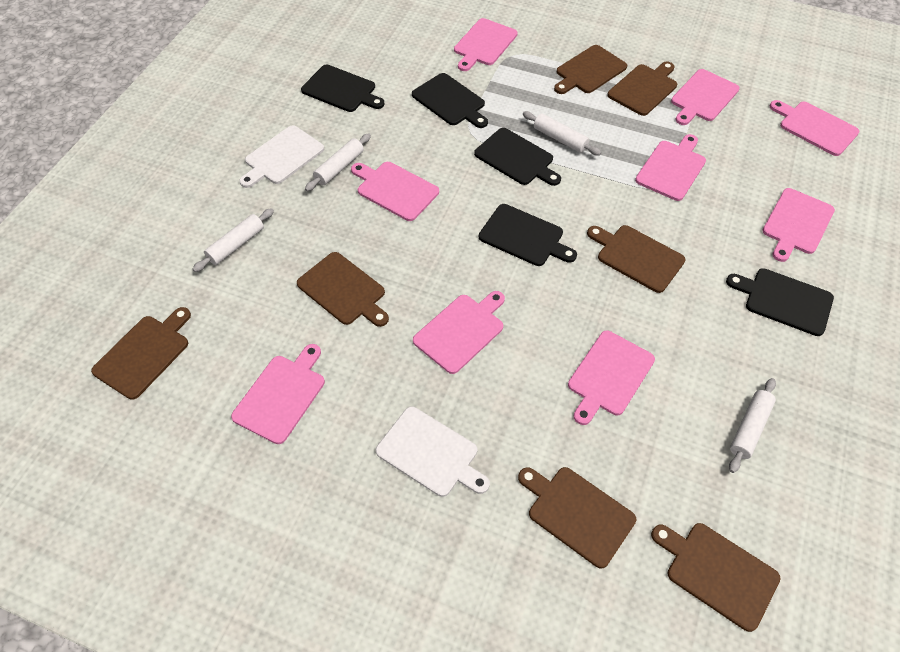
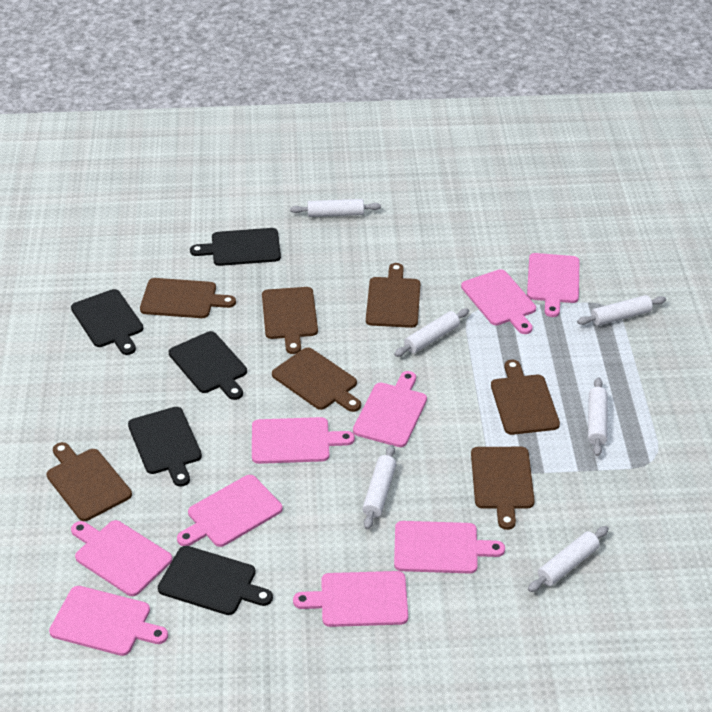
white cutting board: 2 -> 0
white rolling pin: 4 -> 6

